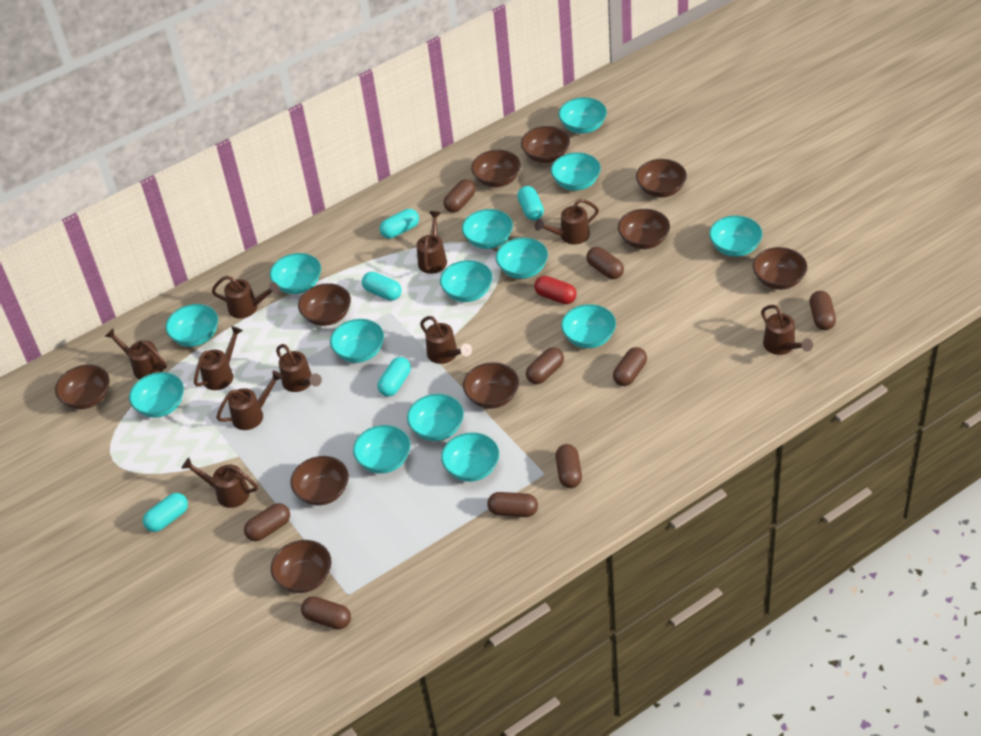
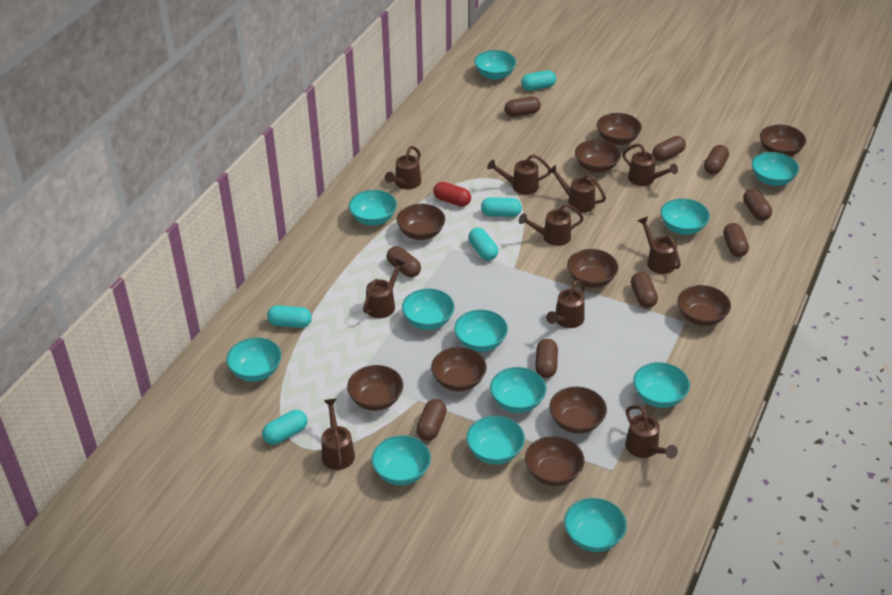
turquoise bowl: 14 -> 12

